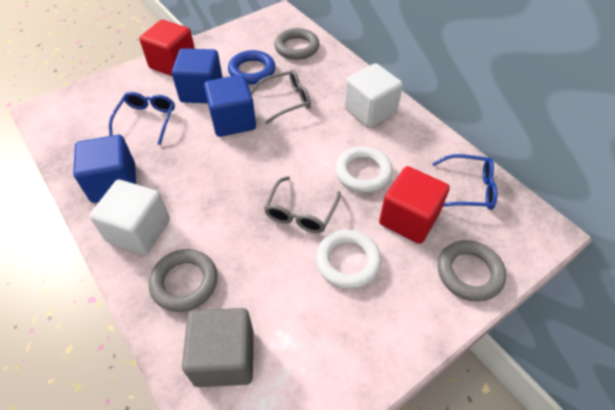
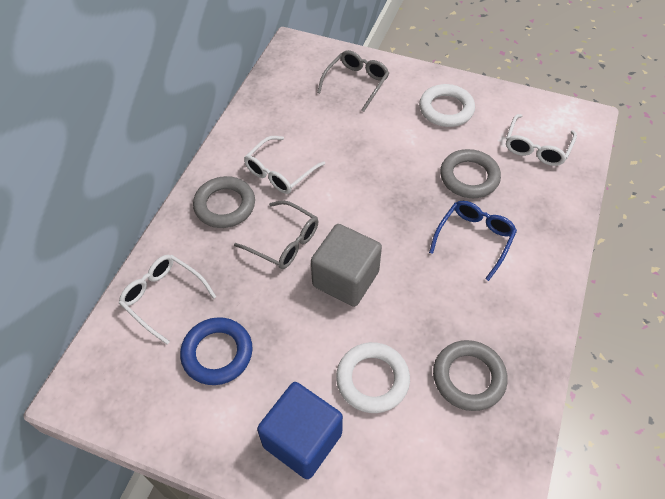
blue cube: 3 -> 1
blue glasses: 2 -> 1
red cube: 2 -> 0
white cube: 2 -> 0
white glasses: 0 -> 3

